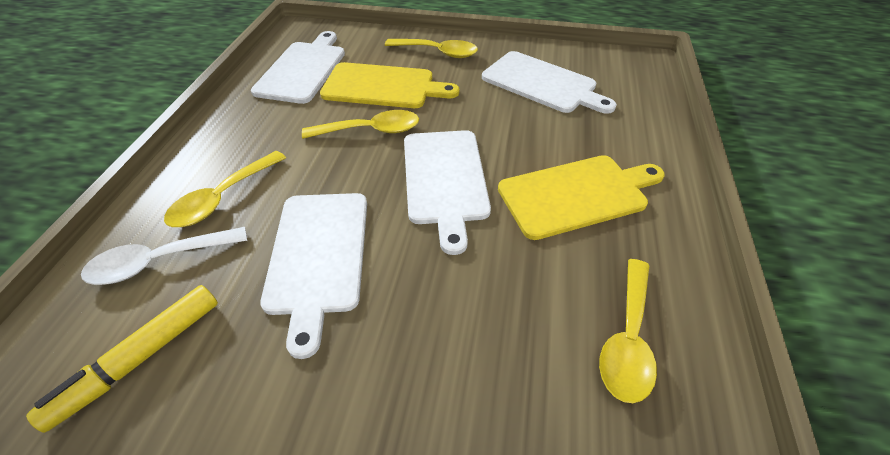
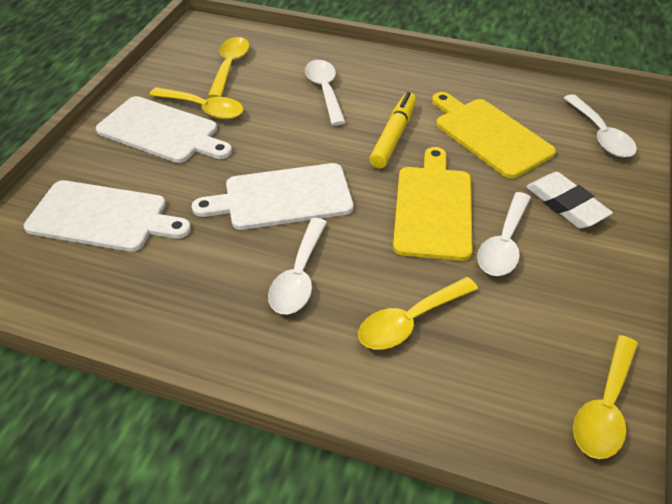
white cutting board: 4 -> 3
white eraser: 0 -> 1
white spoon: 1 -> 4

